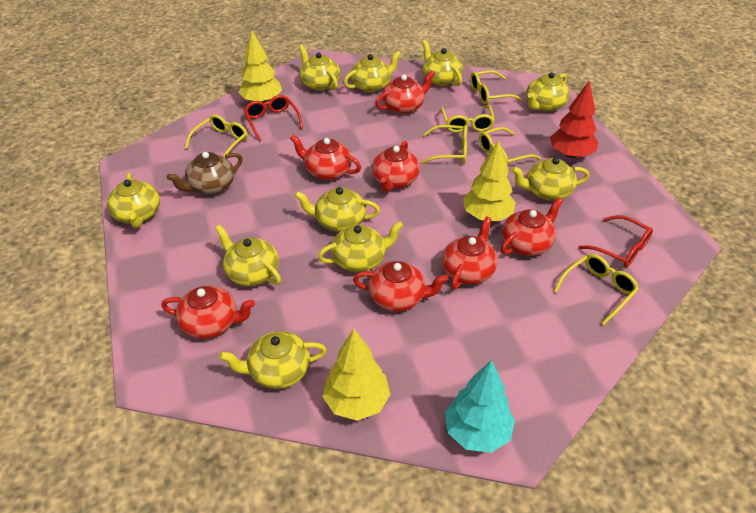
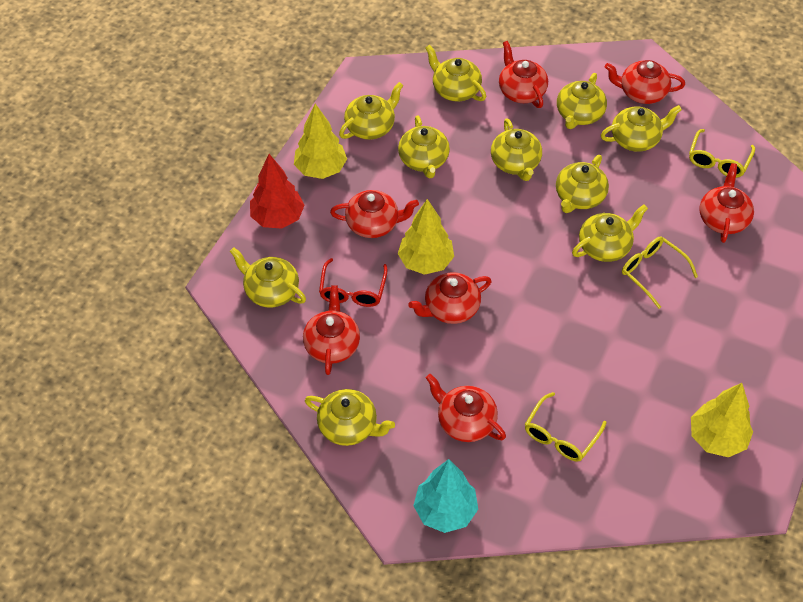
brown teapot: 1 -> 0
red glasses: 2 -> 1
yellow glasses: 6 -> 3

